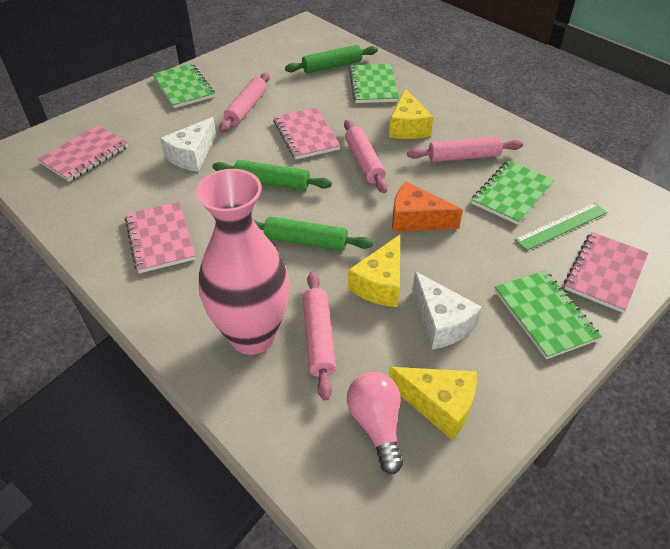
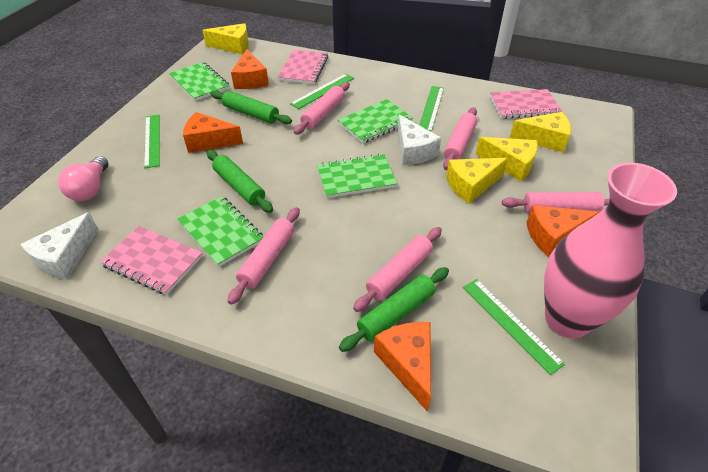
green ruler: 1 -> 4
orange cheese: 1 -> 4
pink notebook: 4 -> 3
pink rolling pin: 4 -> 5
yellow cheese: 3 -> 4

